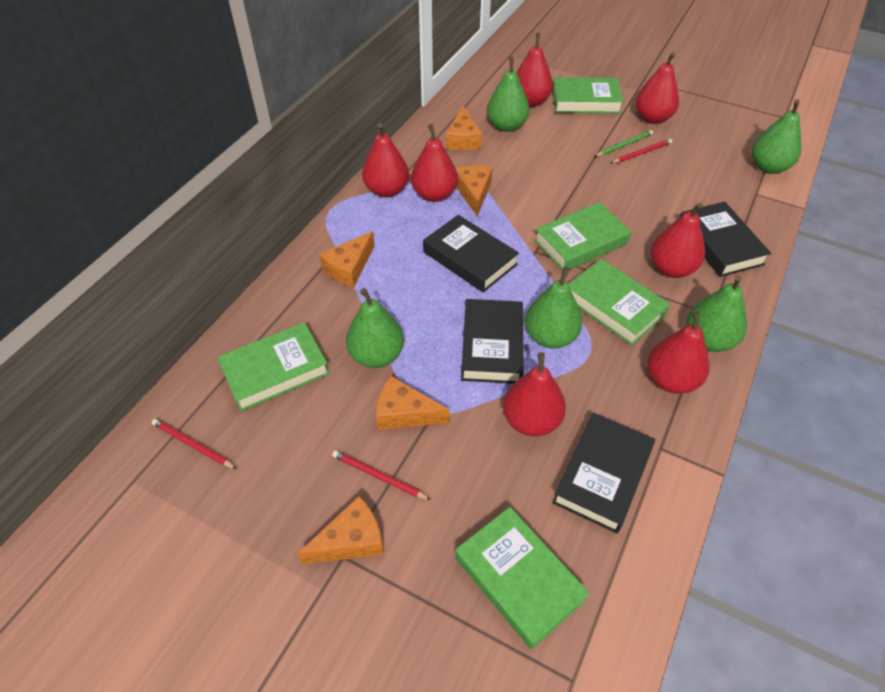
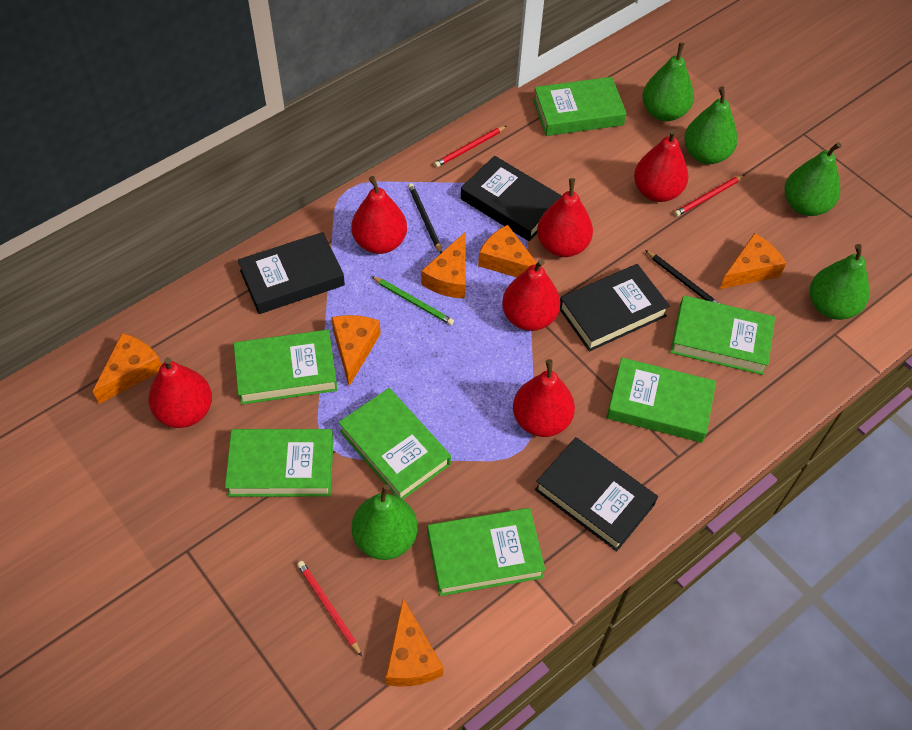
black pencil: 0 -> 2
green book: 5 -> 7
orange cheese: 5 -> 6
red pear: 7 -> 6

